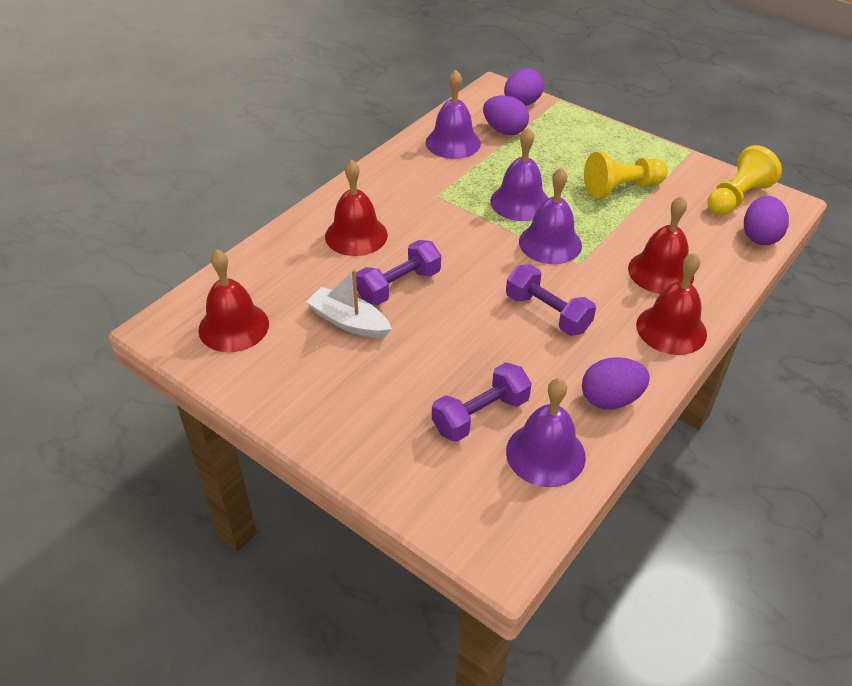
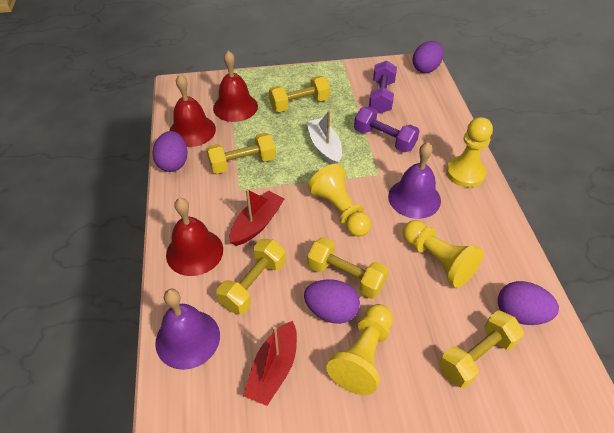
purple bell: 4 -> 2
purple dumbbell: 3 -> 2
red bell: 4 -> 3
red boat: 0 -> 2
yellow dumbbell: 0 -> 5
yellow pawn: 2 -> 4

